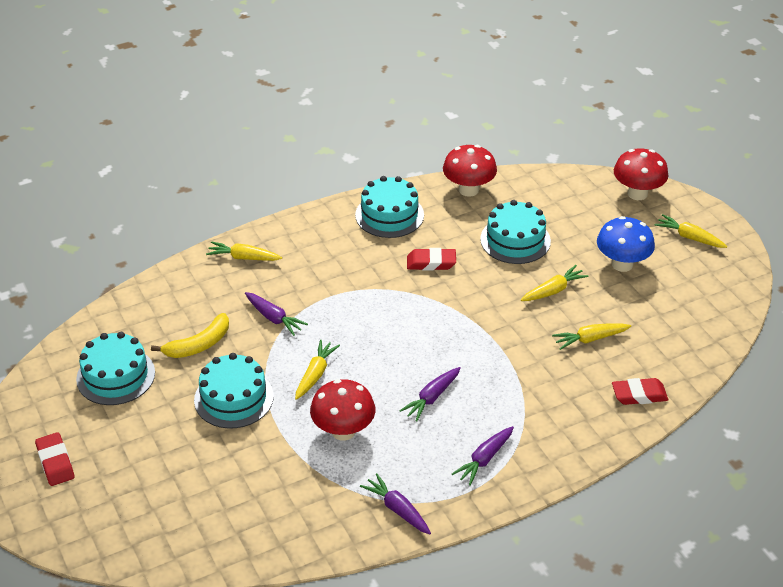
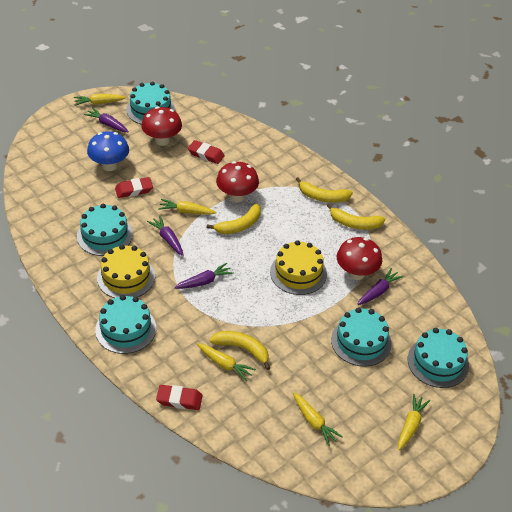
turquoise cake: 4 -> 5
yellow banana: 1 -> 4
yellow cake: 0 -> 2

